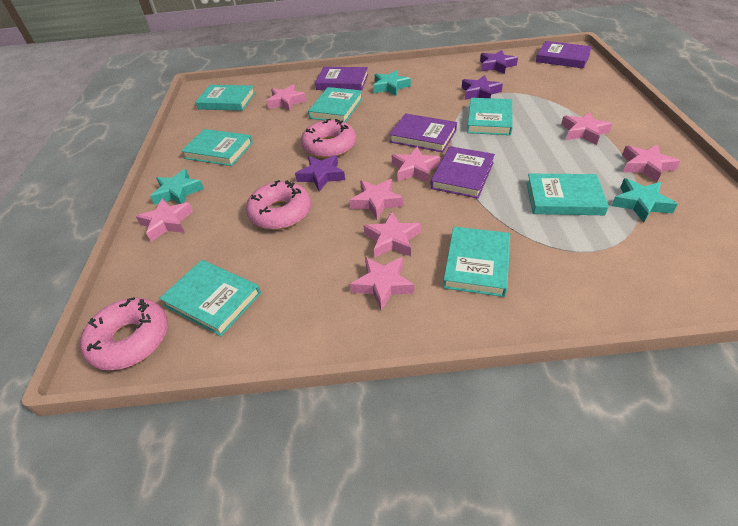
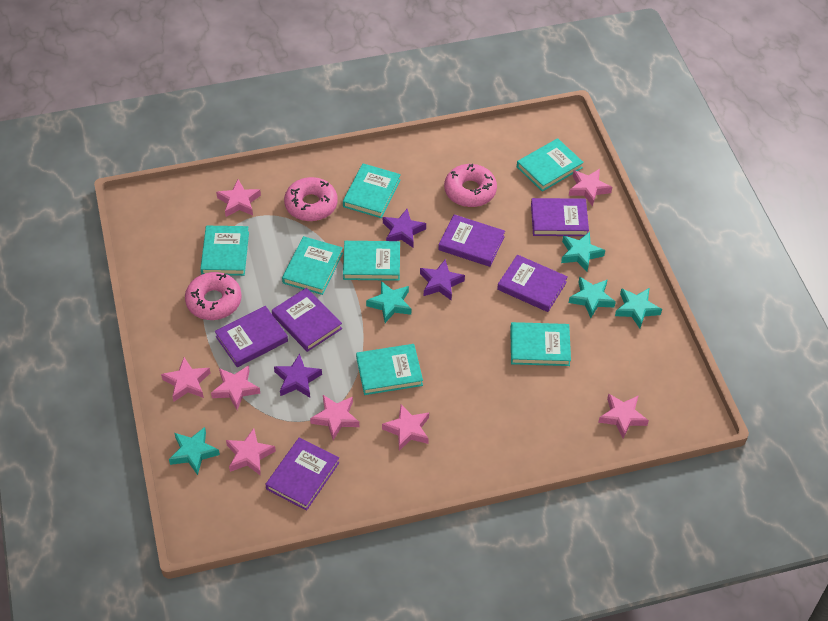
purple book: 4 -> 6
turquoise star: 3 -> 5

